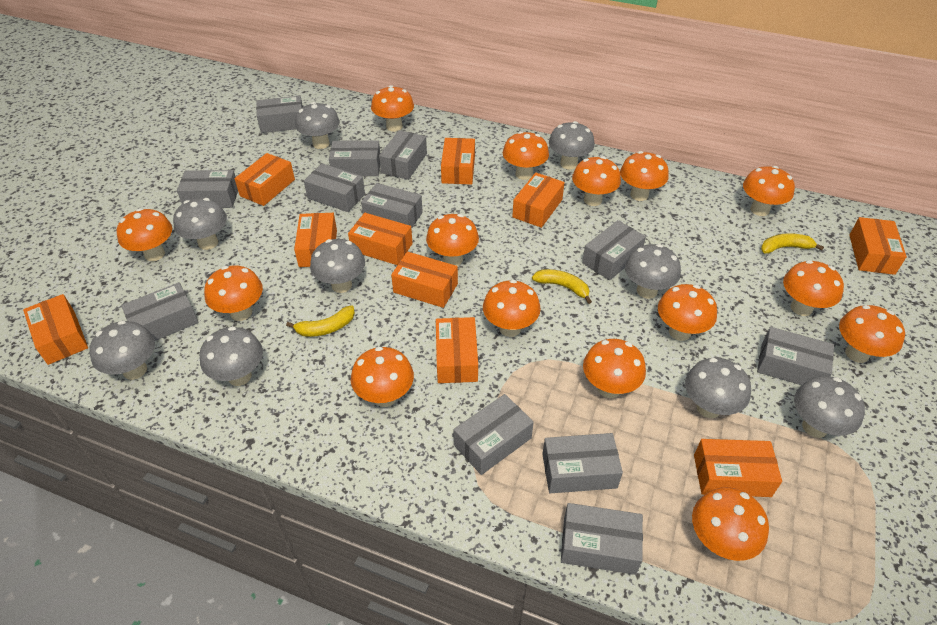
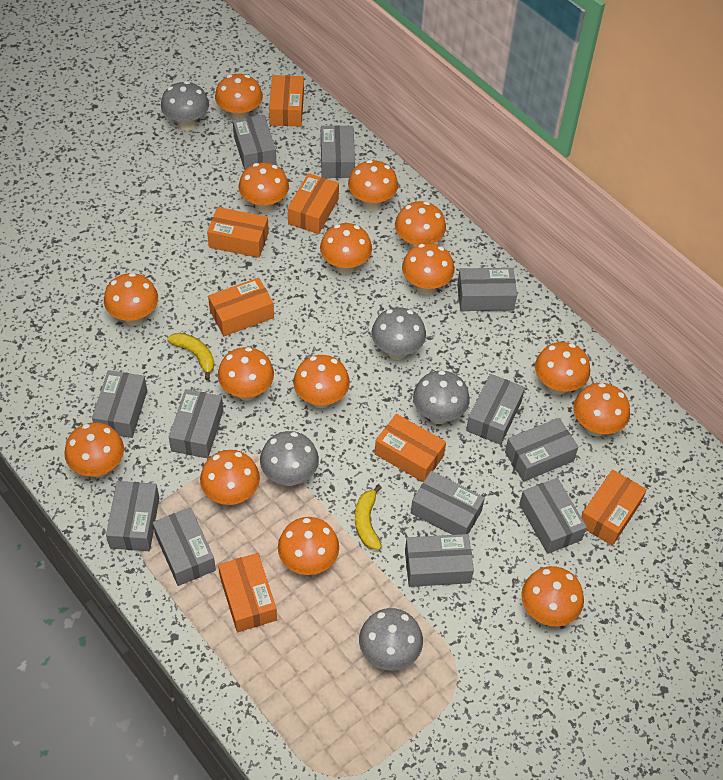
grey mushroom: 9 -> 5
orange box: 10 -> 7
yellow banana: 3 -> 2

